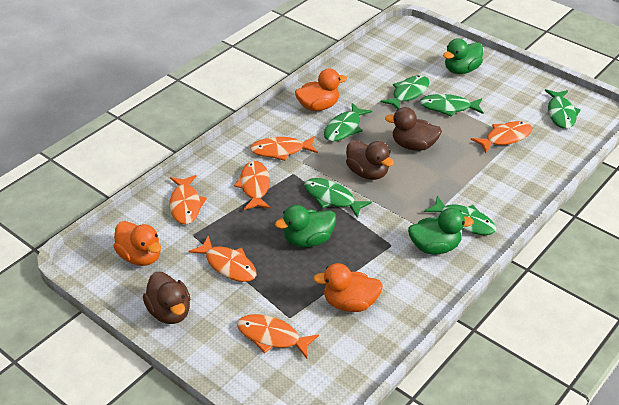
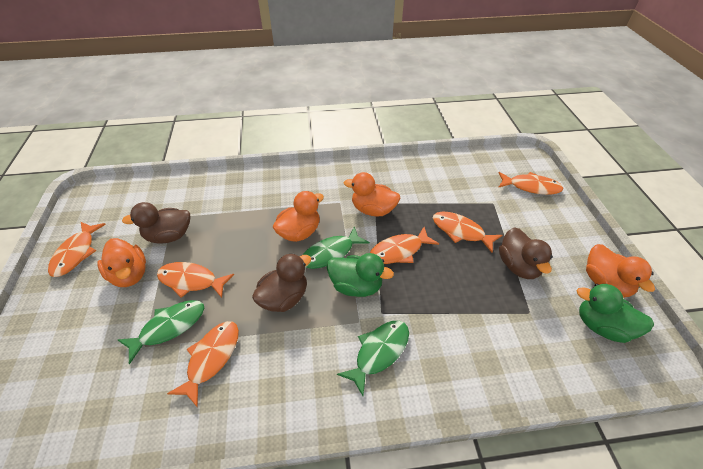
green duck: 3 -> 2
green fish: 6 -> 3
orange duck: 3 -> 4

